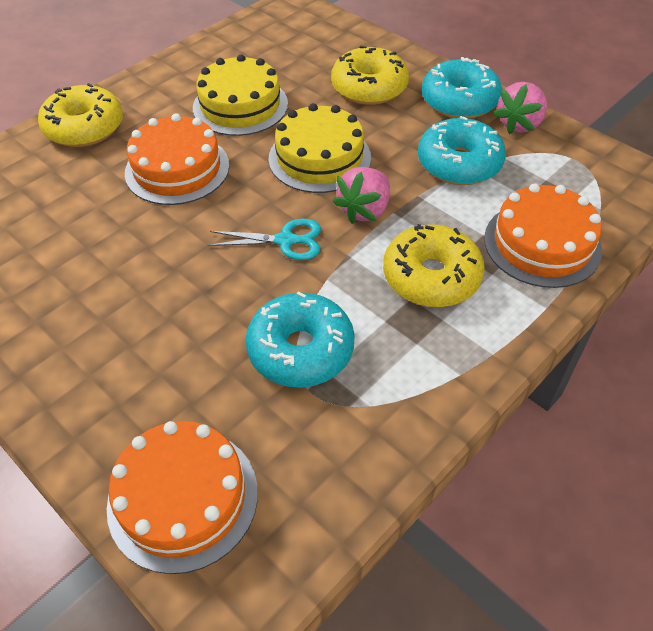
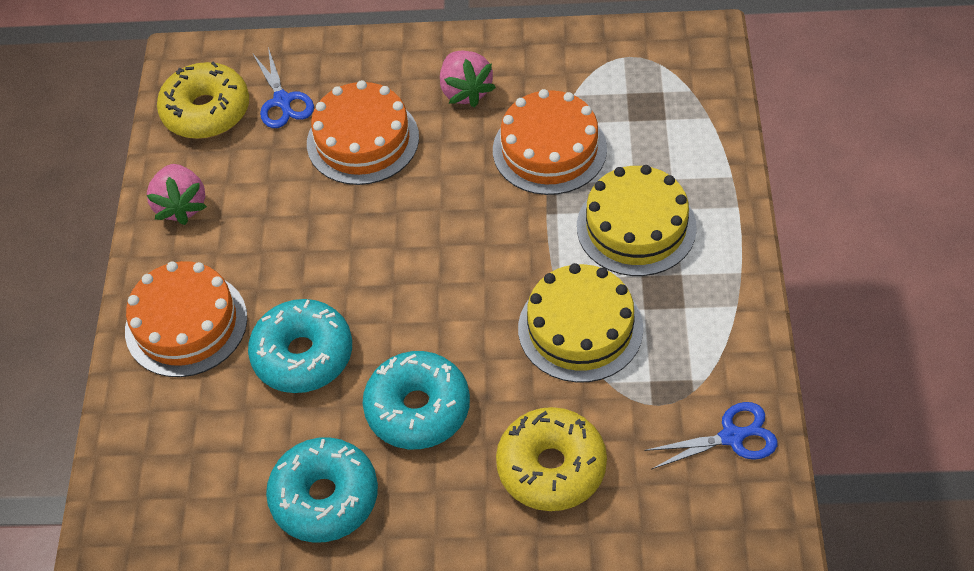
blue scissors: 0 -> 2
turquoise scissors: 1 -> 0
yellow donut: 3 -> 2

